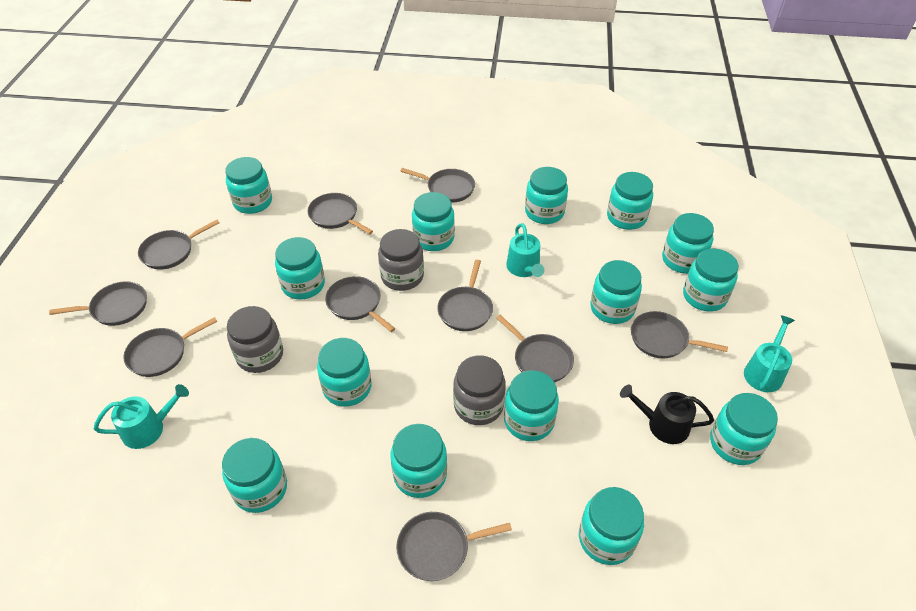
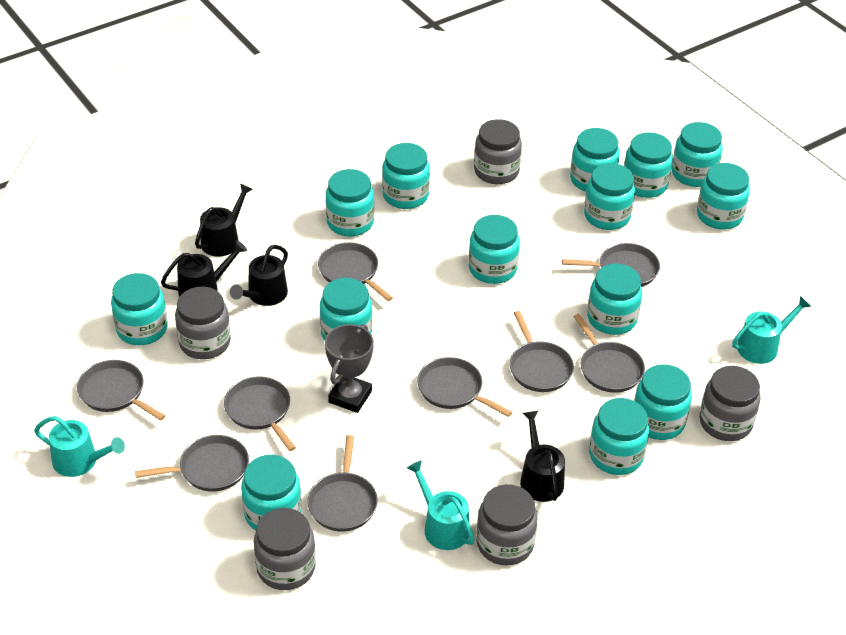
black watering can: 1 -> 4
grey jar: 3 -> 5
grey pan: 10 -> 9
grey trophy: 0 -> 1

